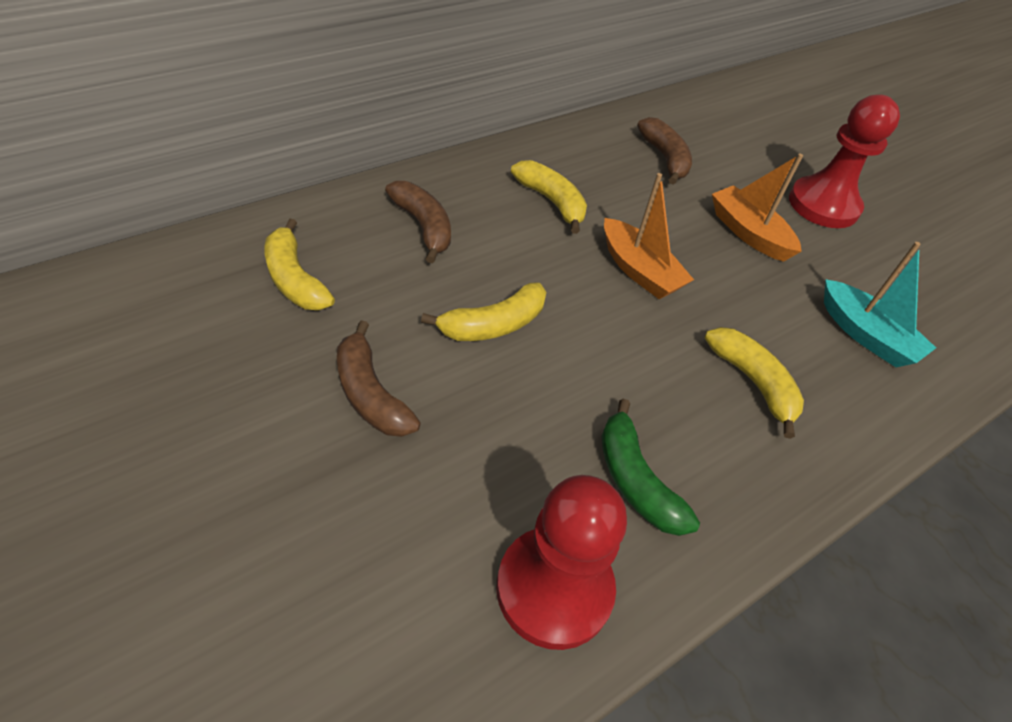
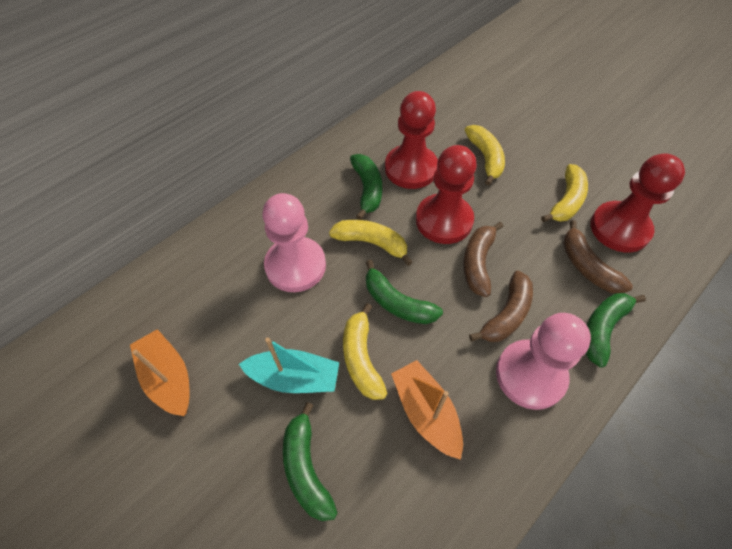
green banana: 1 -> 4
pink pawn: 0 -> 2
red pawn: 2 -> 3

